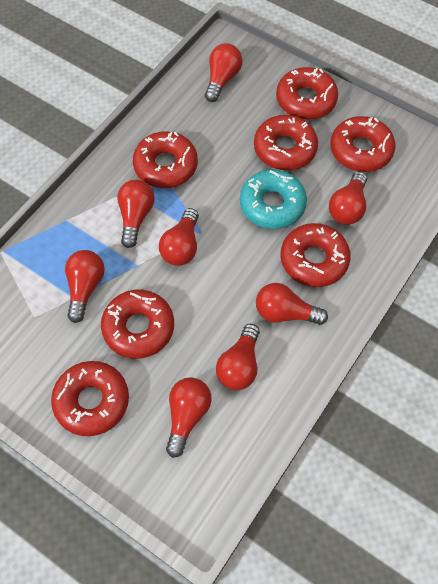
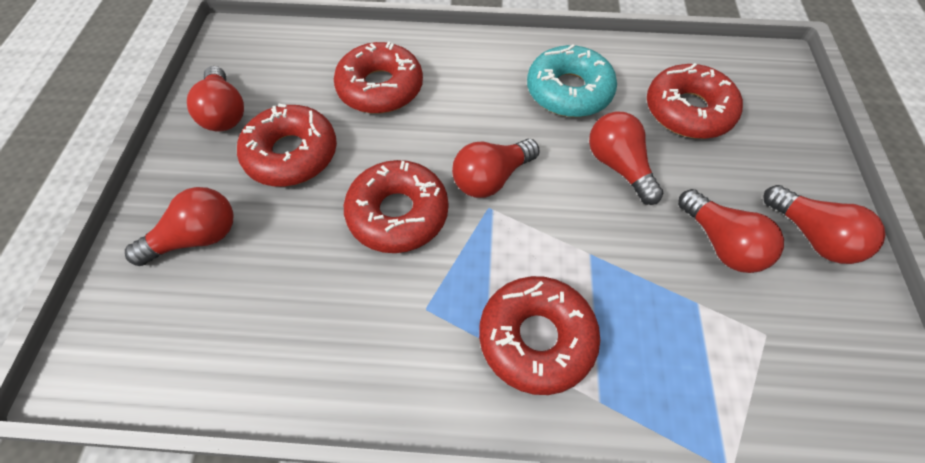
red donut: 7 -> 5
red light bulb: 8 -> 6

